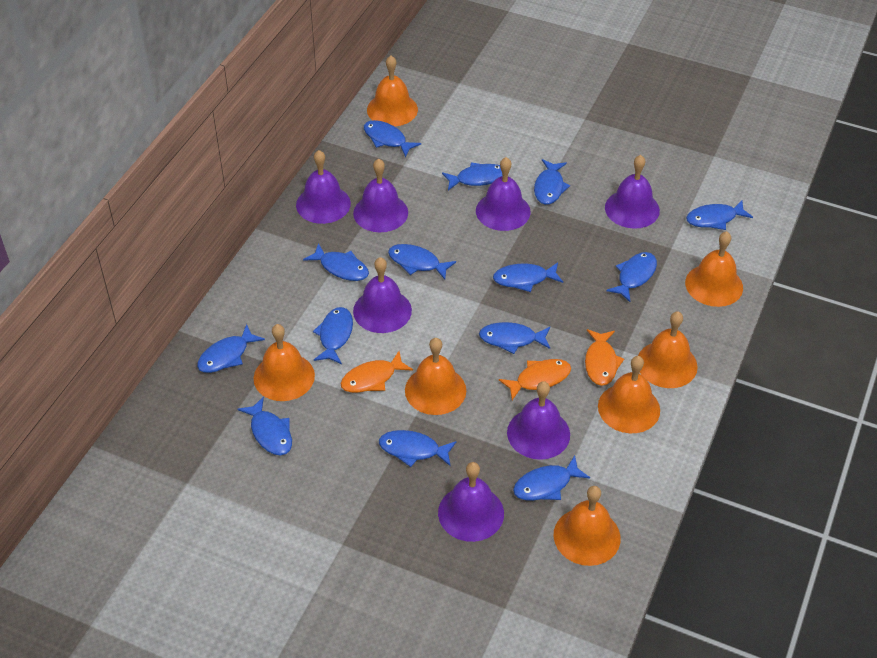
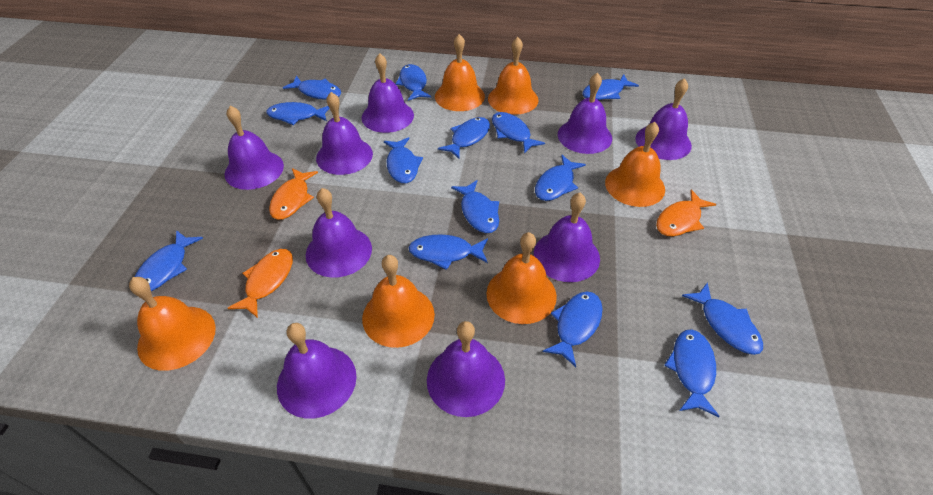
orange bell: 7 -> 6
purple bell: 7 -> 9

